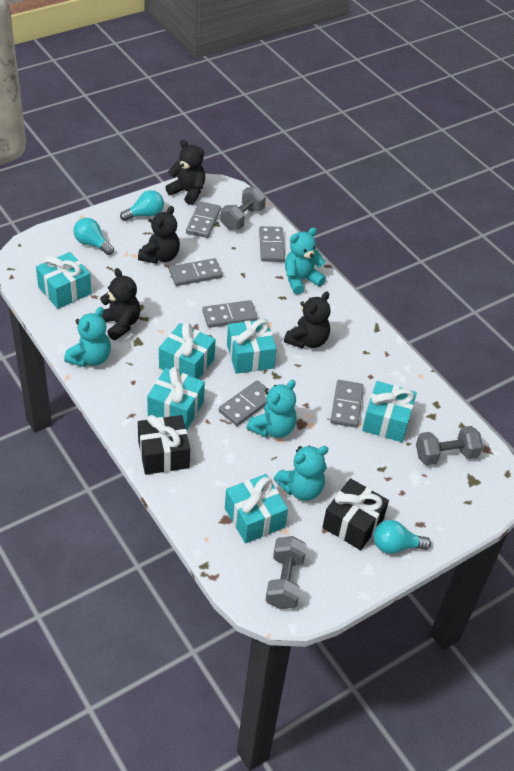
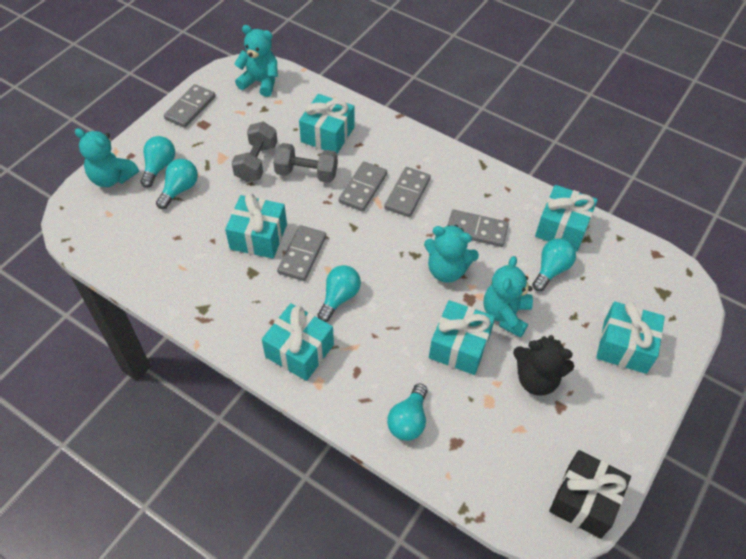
black gift: 2 -> 1
black teddy bear: 4 -> 1
grey domino: 6 -> 5
grey dumbbell: 3 -> 2
turquoise light bulb: 3 -> 5

